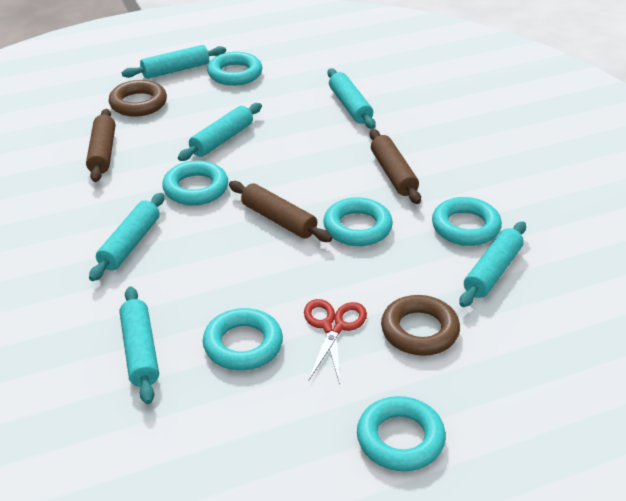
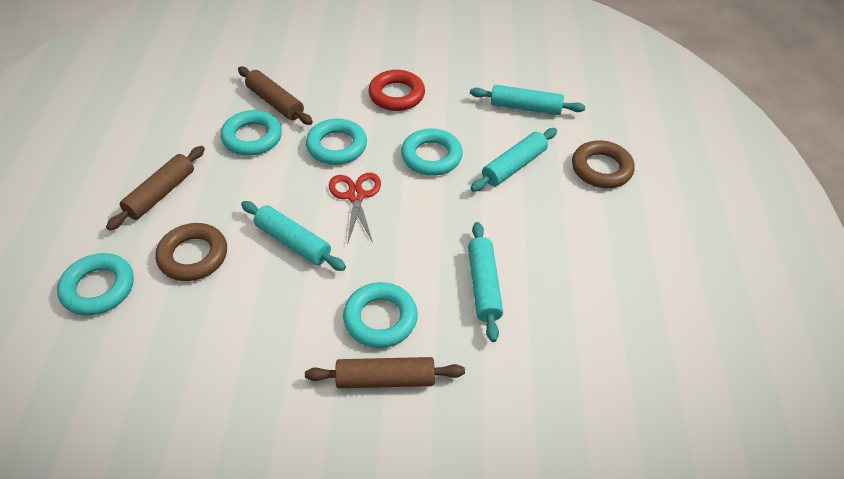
red ring: 0 -> 1
turquoise ring: 6 -> 5
turquoise rolling pin: 6 -> 4

